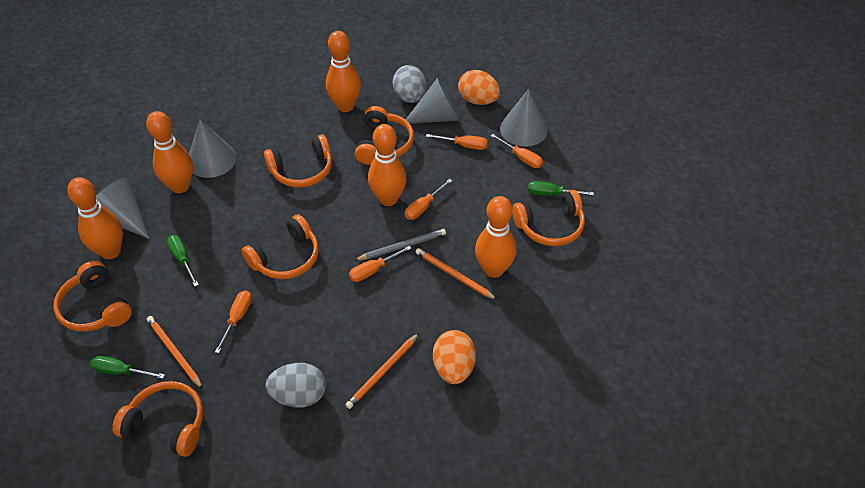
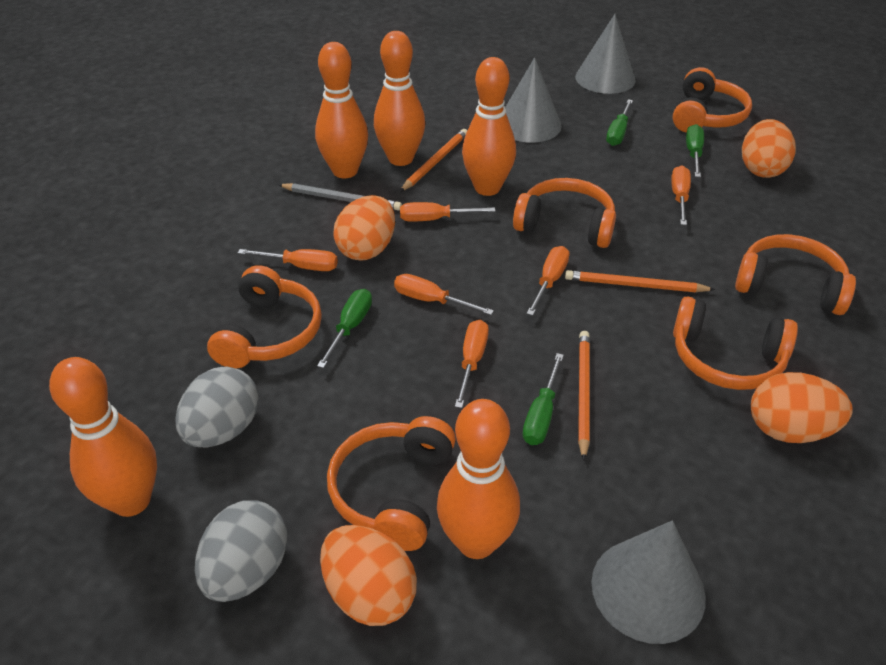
green screwdriver: 3 -> 4
grey cone: 4 -> 3
orange egg: 2 -> 4
orange screwdriver: 5 -> 6

